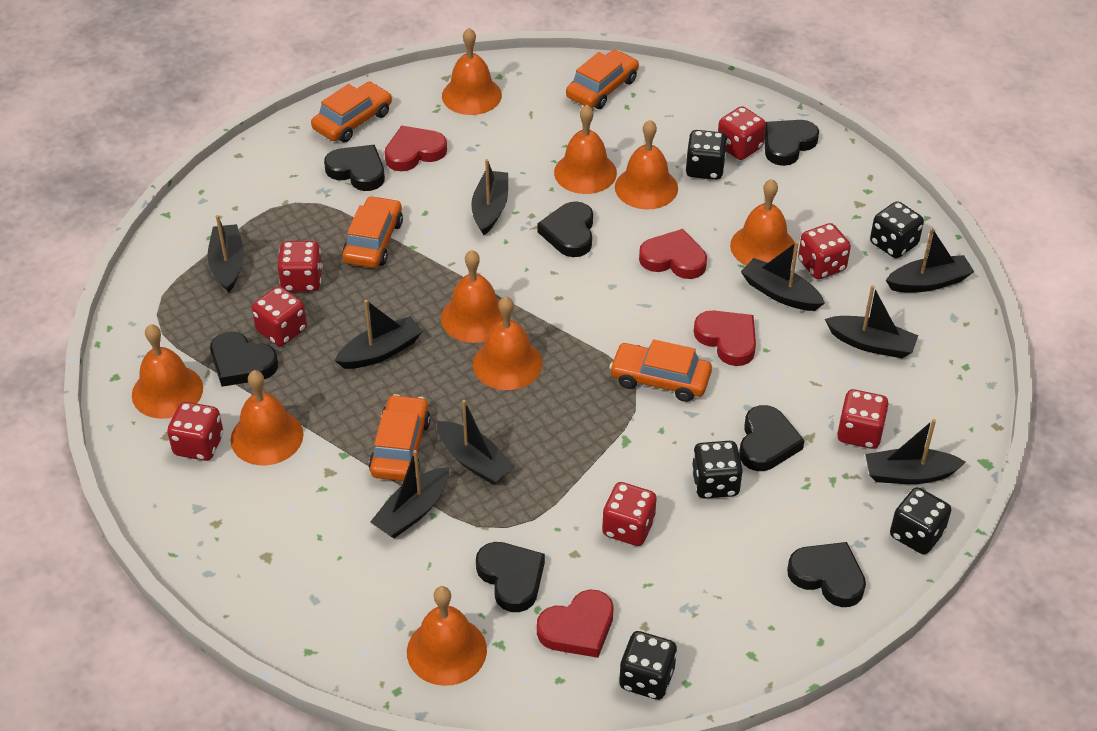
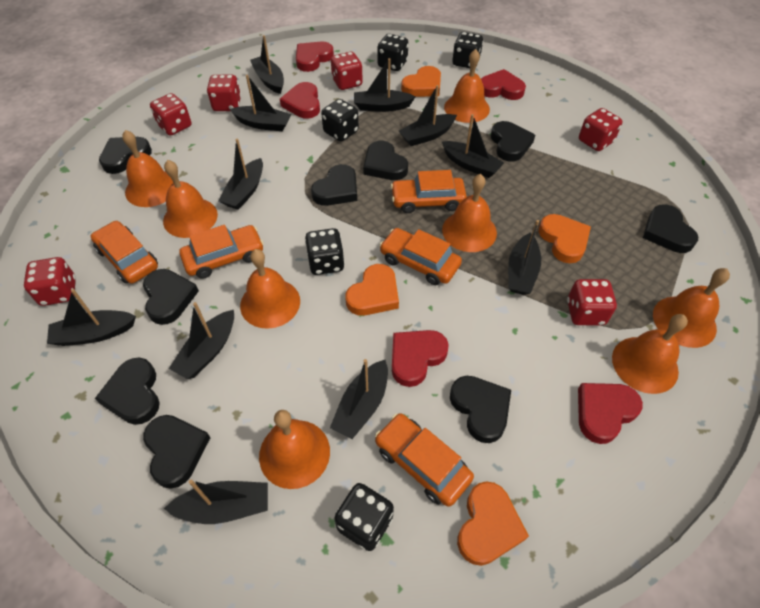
black boat: 9 -> 11
black heart: 7 -> 9
orange bell: 9 -> 8
orange heart: 0 -> 4
red dice: 7 -> 6
red heart: 4 -> 5

